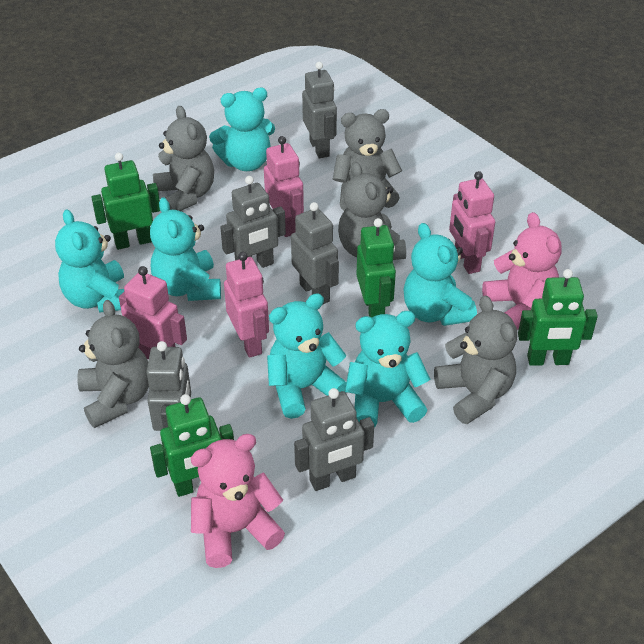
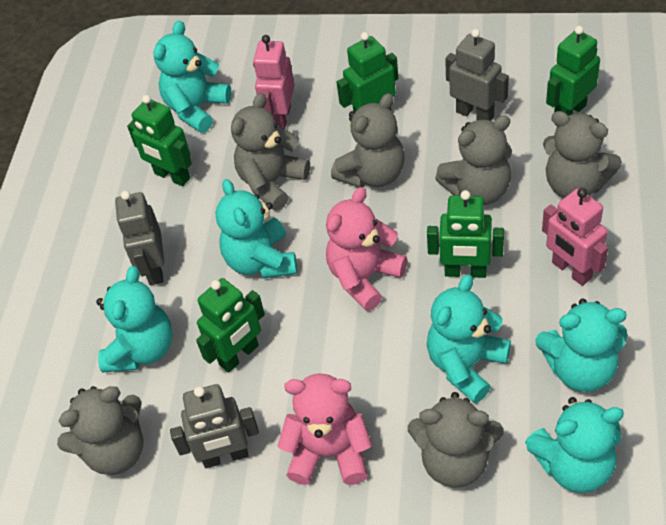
green robot: 4 -> 5
grey robot: 5 -> 3
grey teddy bear: 5 -> 6
pink robot: 4 -> 2

